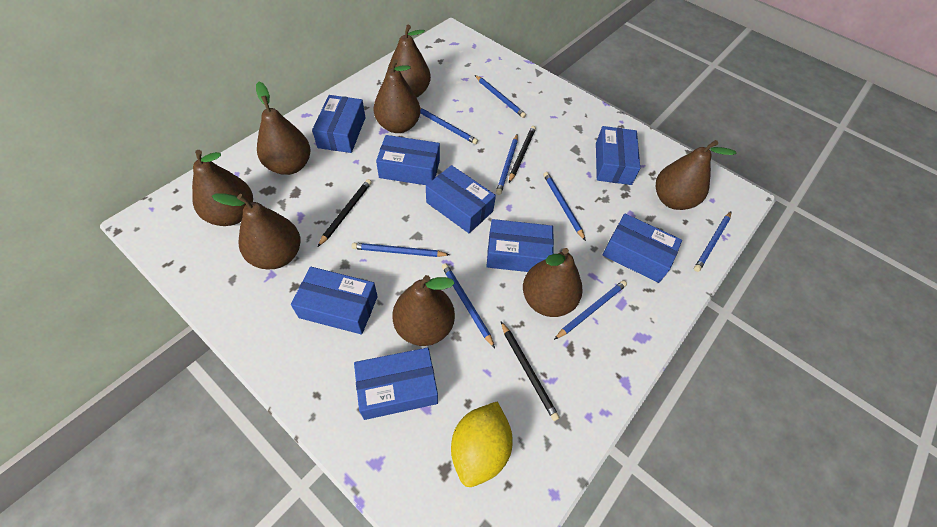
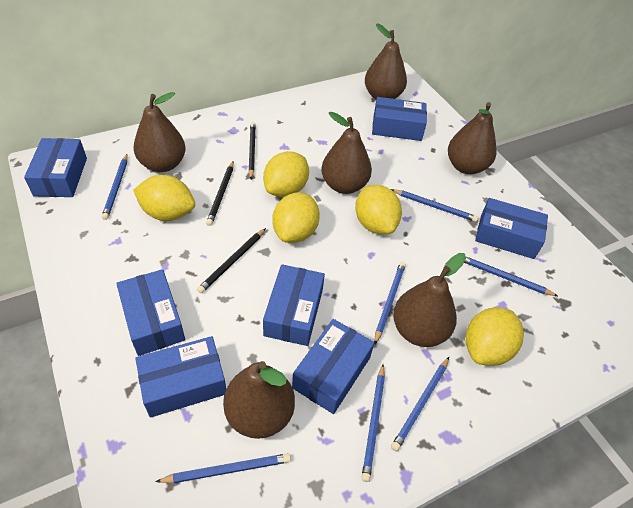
blue box: 8 -> 7
blue pencil: 8 -> 7
brown pear: 8 -> 6
yellow lemon: 1 -> 5

